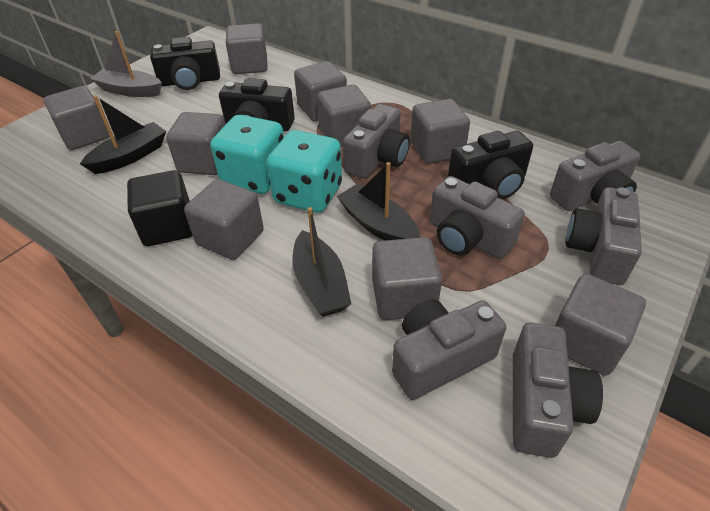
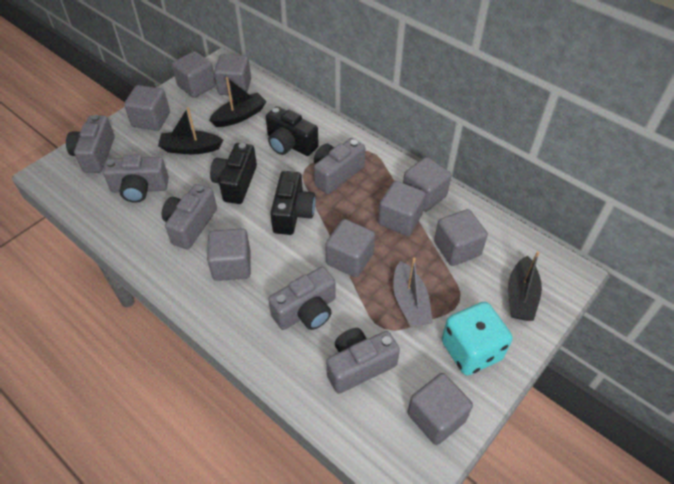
black cube: 1 -> 0
turquoise dice: 2 -> 1

